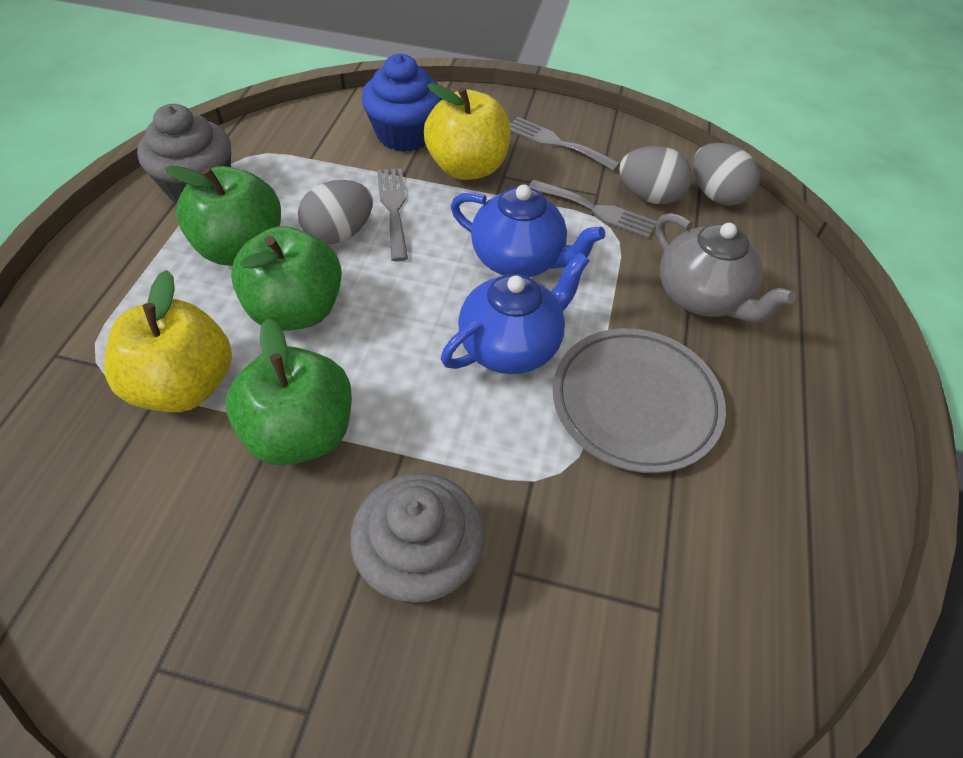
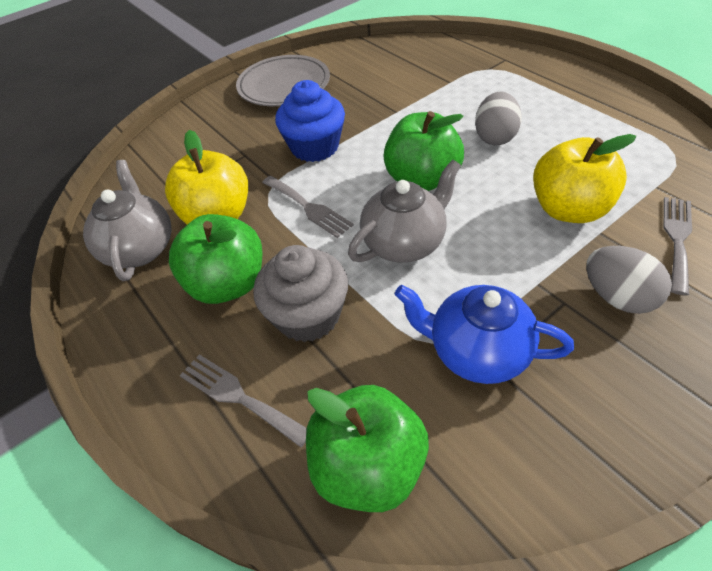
blue teapot: 2 -> 1
grey cupcake: 2 -> 1
grey egg: 3 -> 2
grey teapot: 1 -> 2

